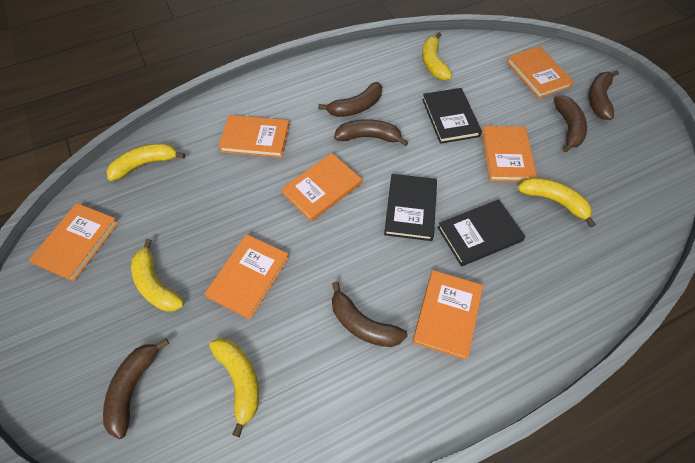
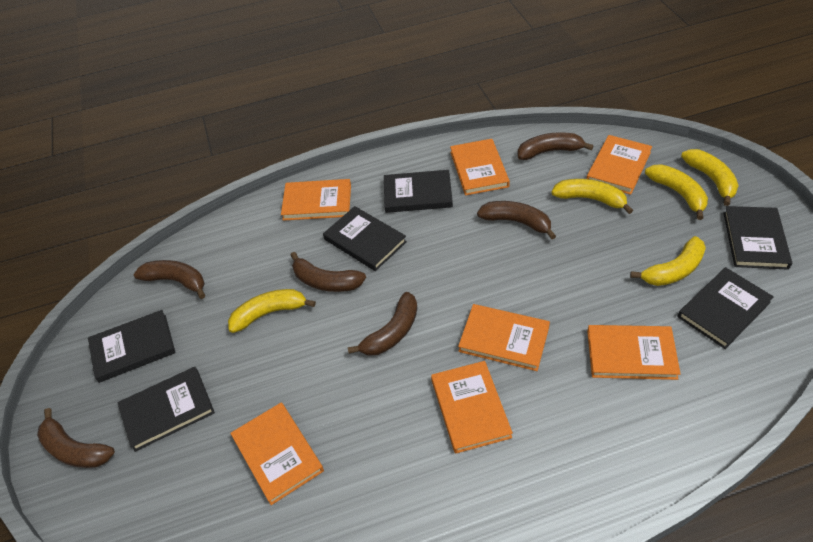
black book: 3 -> 6

